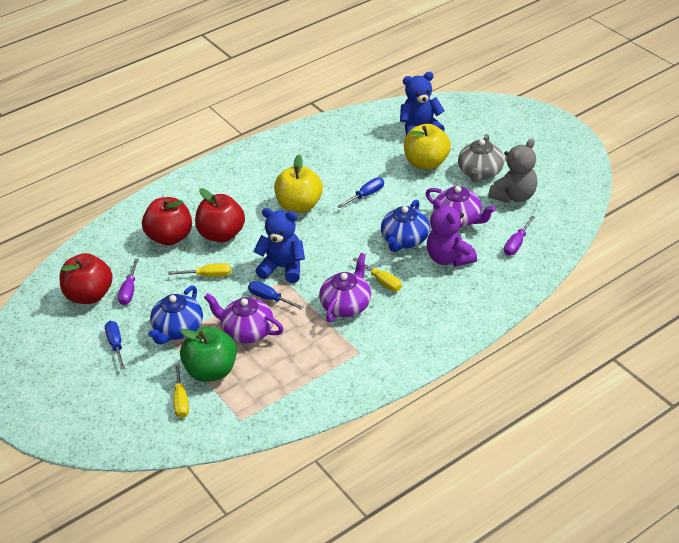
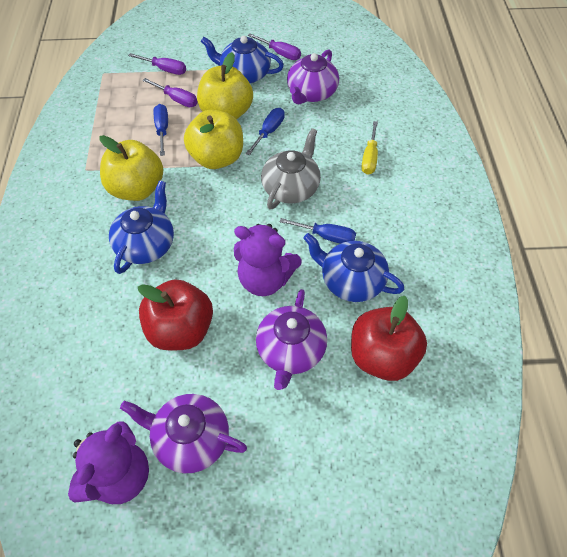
blue teapot: 2 -> 3
blue teddy bear: 2 -> 0
green apple: 1 -> 0
grey teddy bear: 1 -> 0
purple screwdriver: 2 -> 3
purple teddy bear: 1 -> 2
red apple: 3 -> 2
yellow apple: 2 -> 3
yellow screwdriver: 3 -> 1

